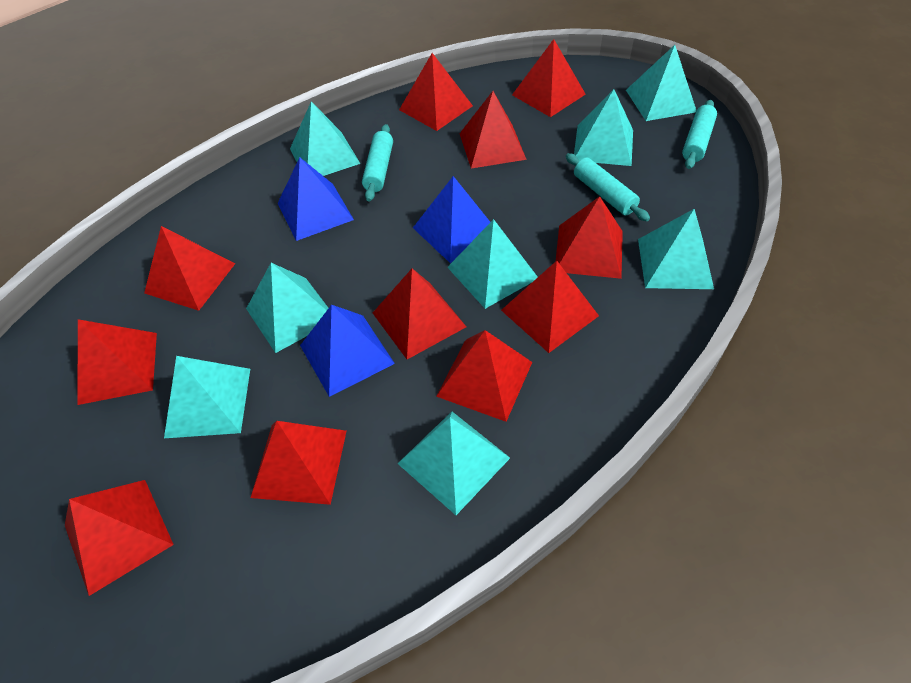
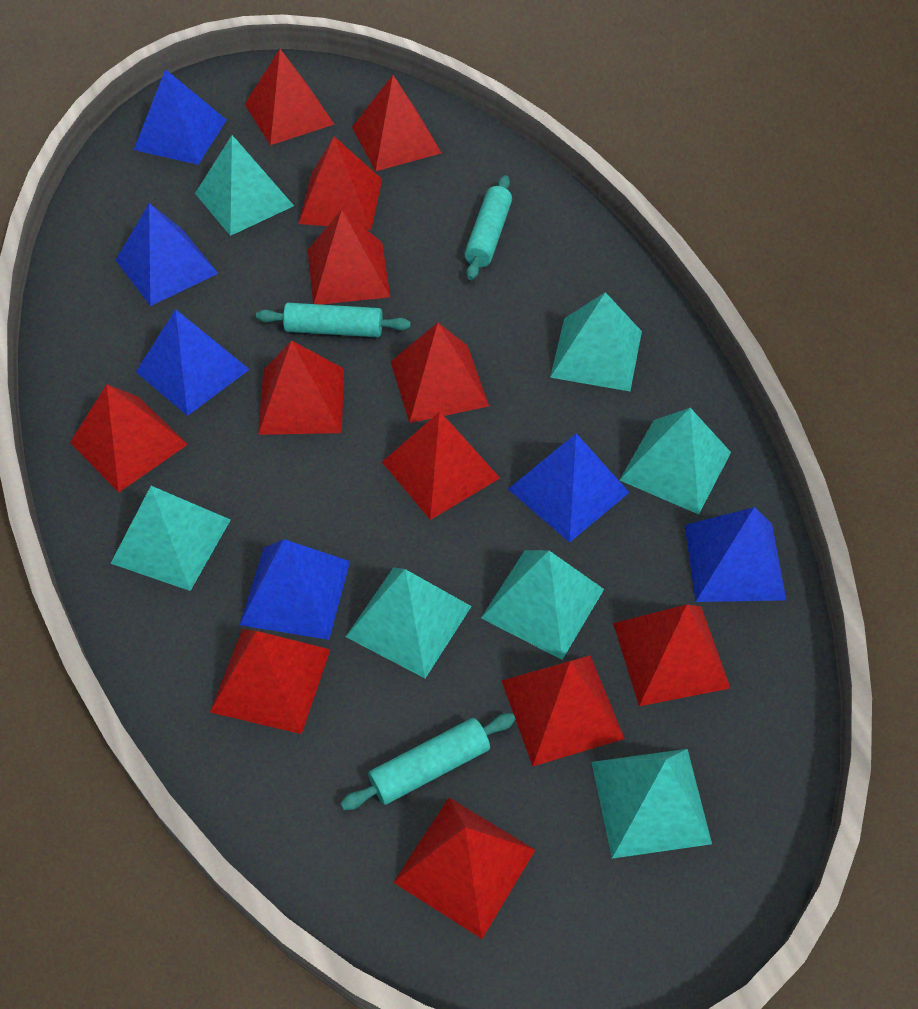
blue pyramid: 3 -> 6
red pyramid: 11 -> 12
turquoise pyramid: 8 -> 7

